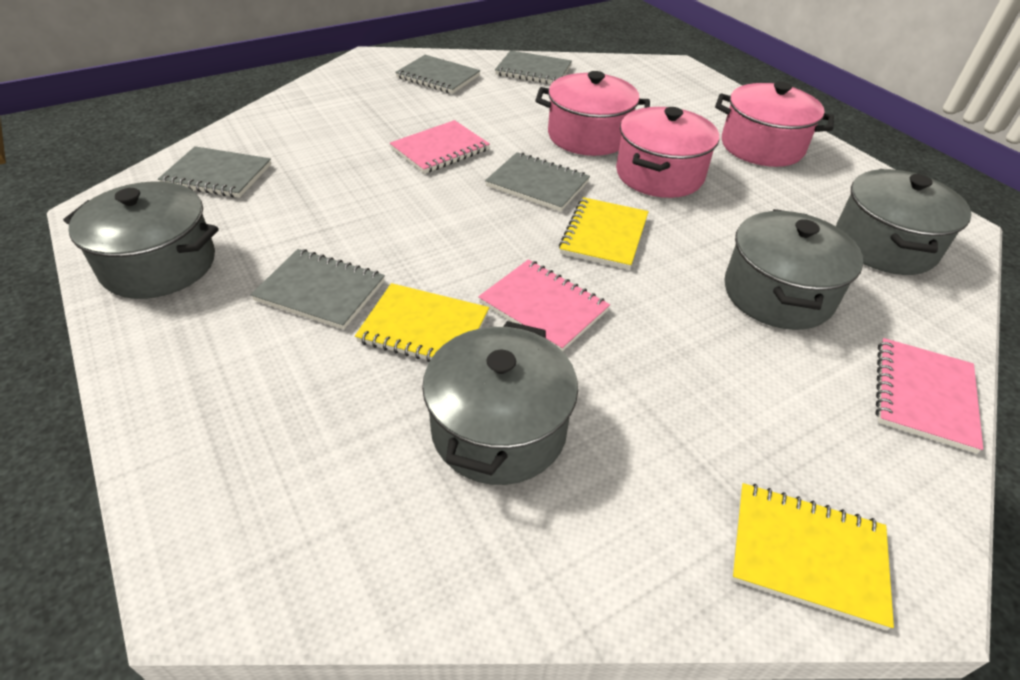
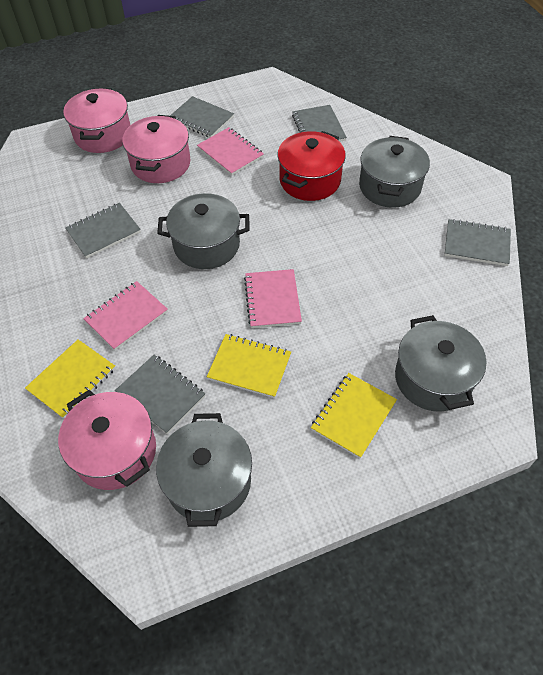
red pot: 0 -> 1

